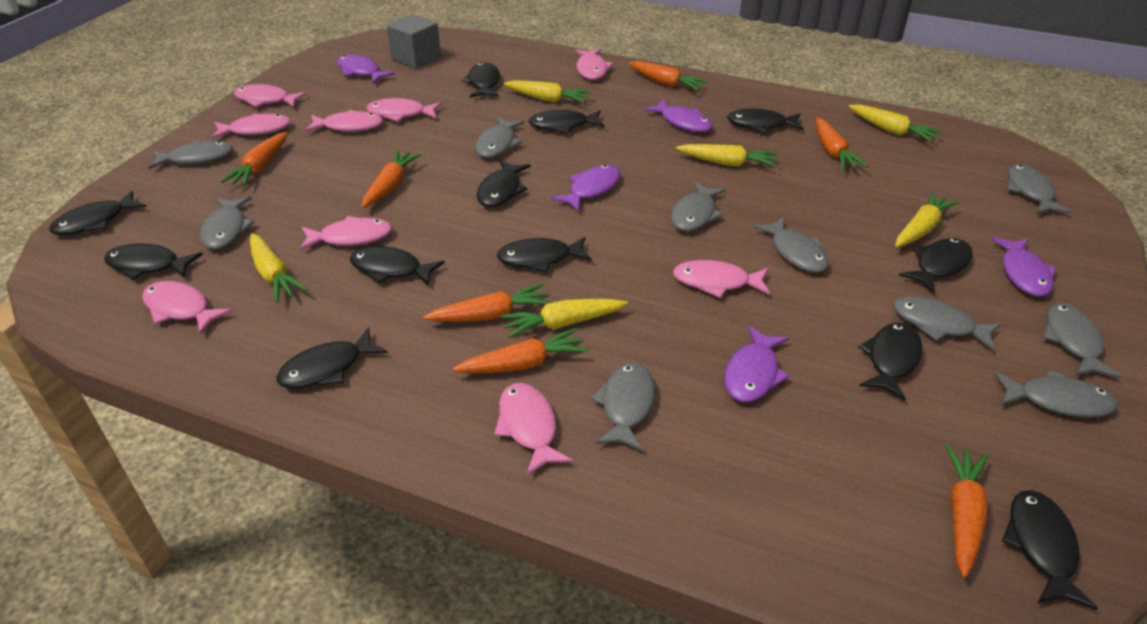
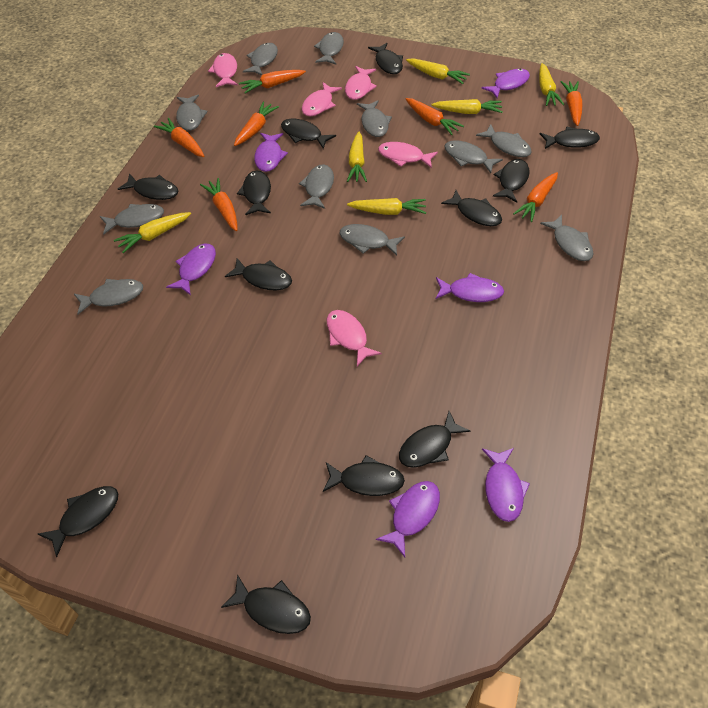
grey cube: 1 -> 0
grey fish: 10 -> 11
pink fish: 9 -> 5
purple fish: 5 -> 6

